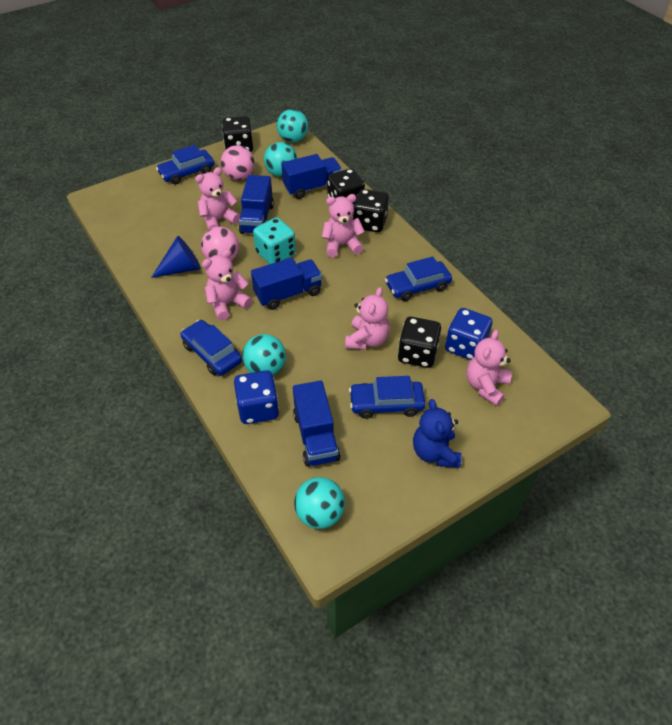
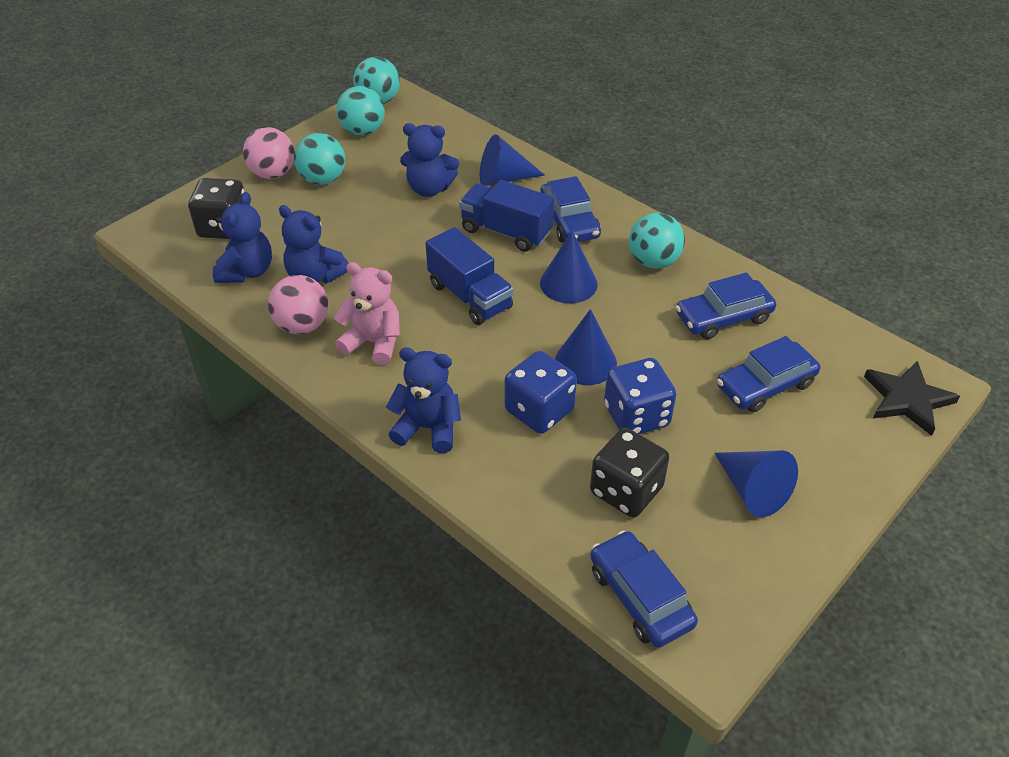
black dice: 4 -> 2
black star: 0 -> 1
blue cone: 1 -> 4
blue teddy bear: 1 -> 4
blue truck: 4 -> 2
pink teddy bear: 5 -> 1
turquoise dice: 1 -> 0

